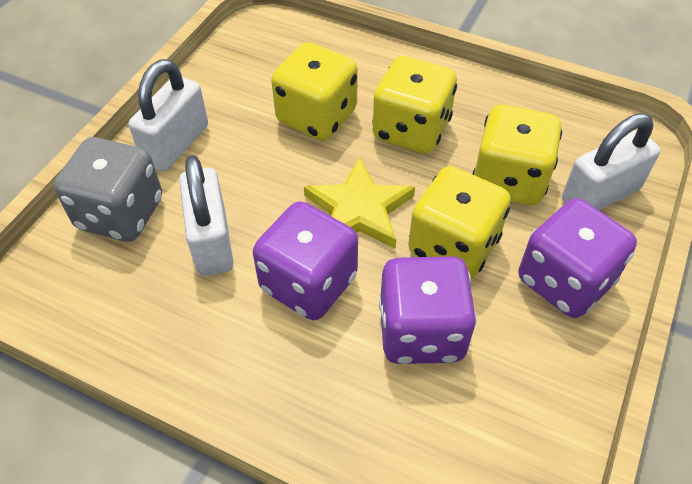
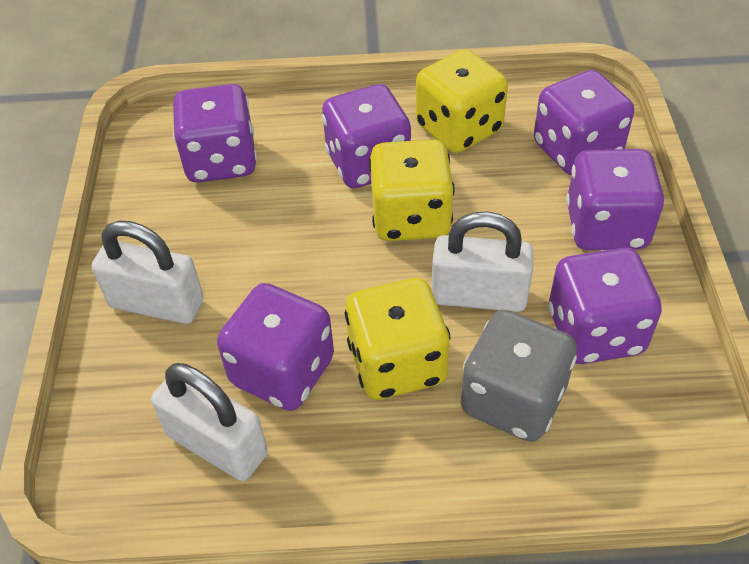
purple dice: 3 -> 6
yellow dice: 4 -> 3
yellow star: 1 -> 0

